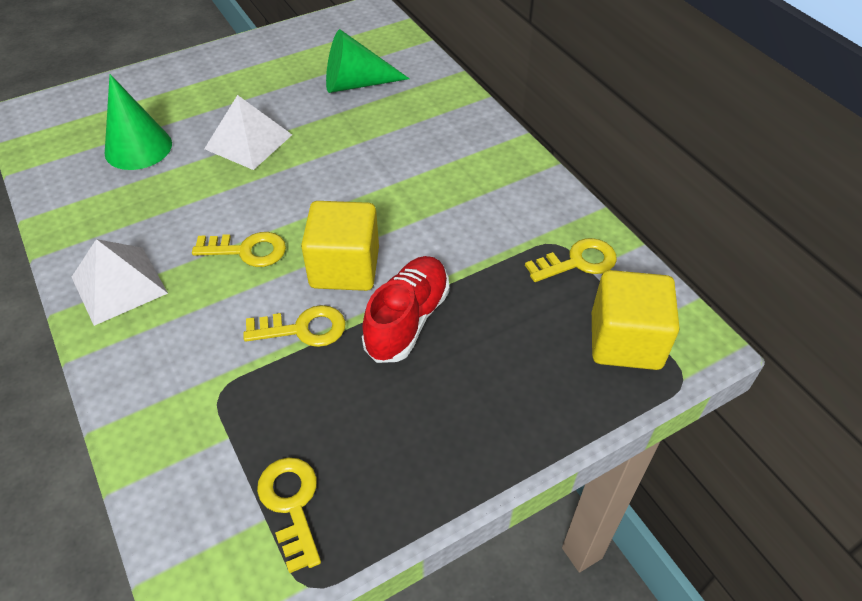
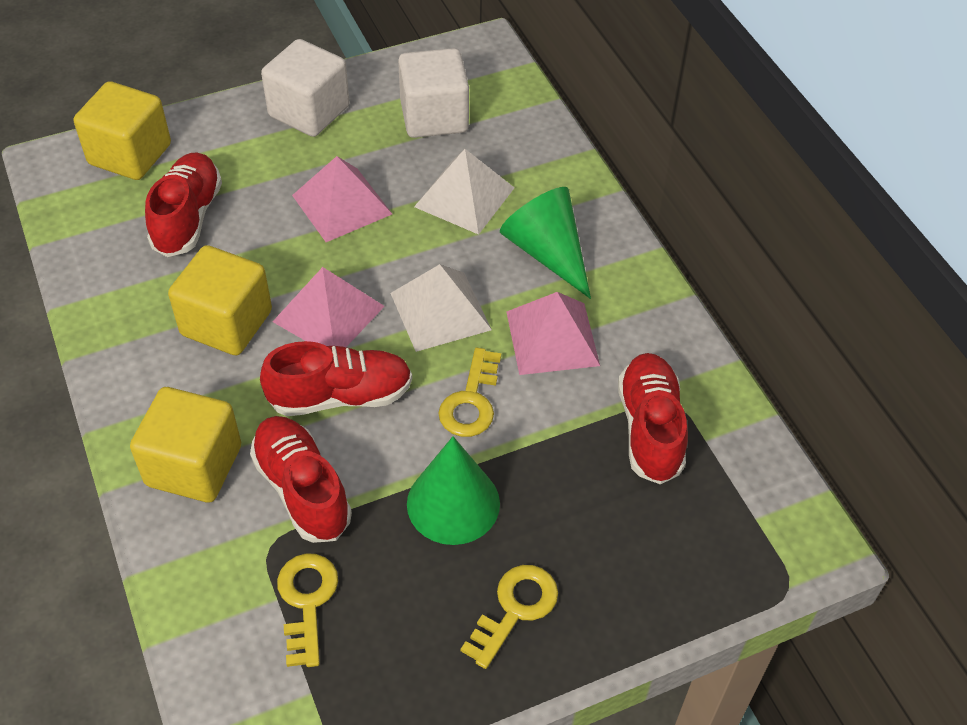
pink pyramid: 0 -> 3
red shoe: 1 -> 4
white cube: 0 -> 2
yellow cube: 2 -> 3
yellow key: 4 -> 3

